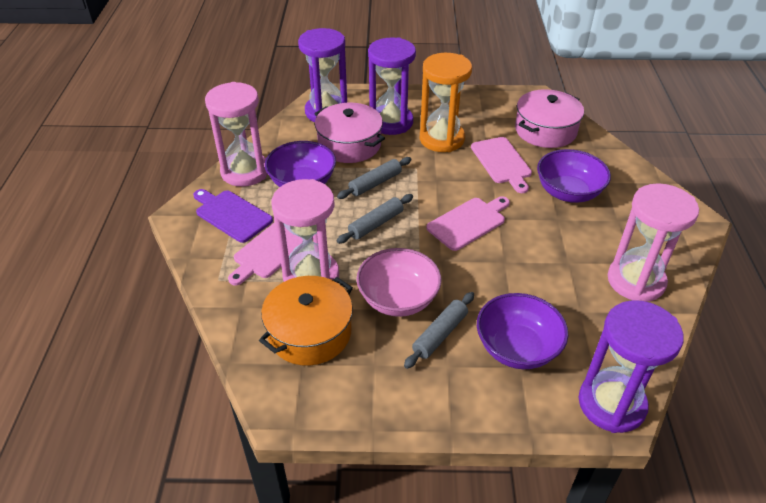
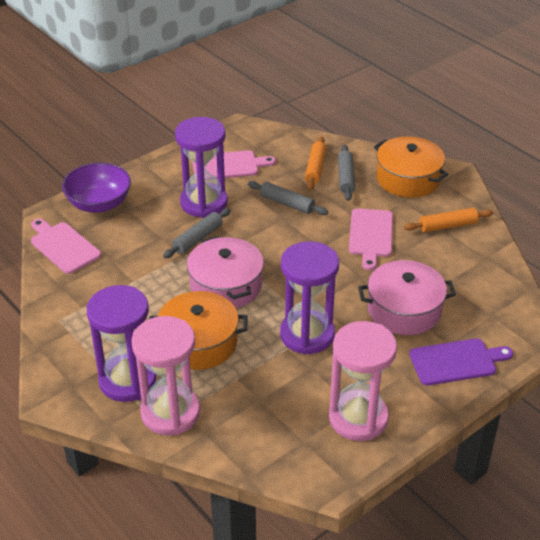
orange hourglass: 1 -> 0
orange pot: 1 -> 2
orange rolling pin: 0 -> 2
pink bowl: 1 -> 0
pink hourglass: 3 -> 2
purple bowl: 3 -> 1

